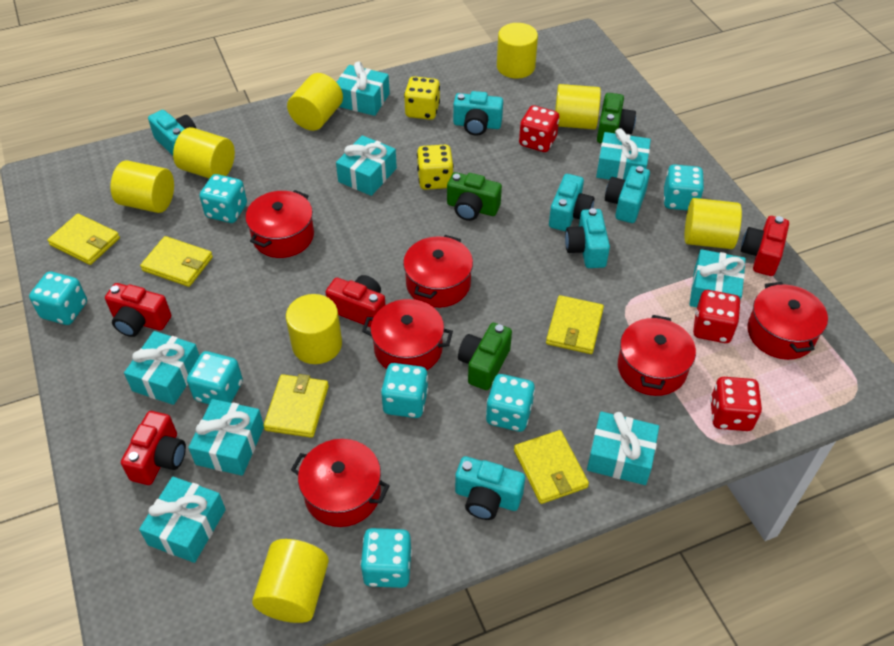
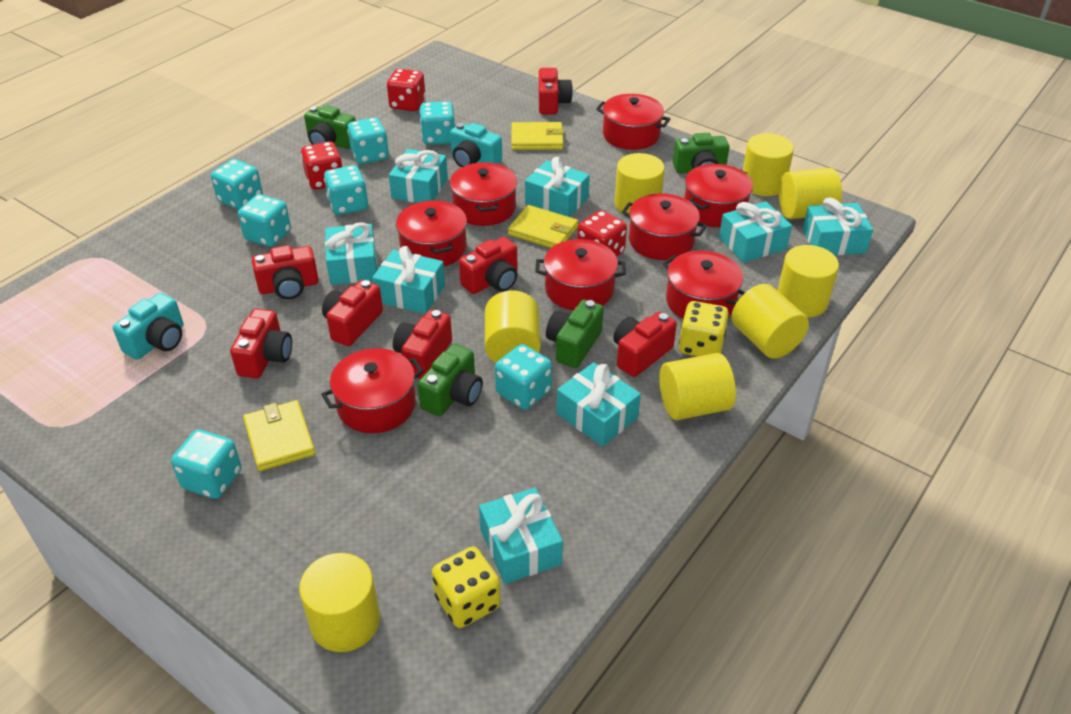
green camera: 3 -> 4
red camera: 4 -> 7
red pot: 6 -> 8
turquoise camera: 6 -> 2
yellow wallet: 5 -> 3

